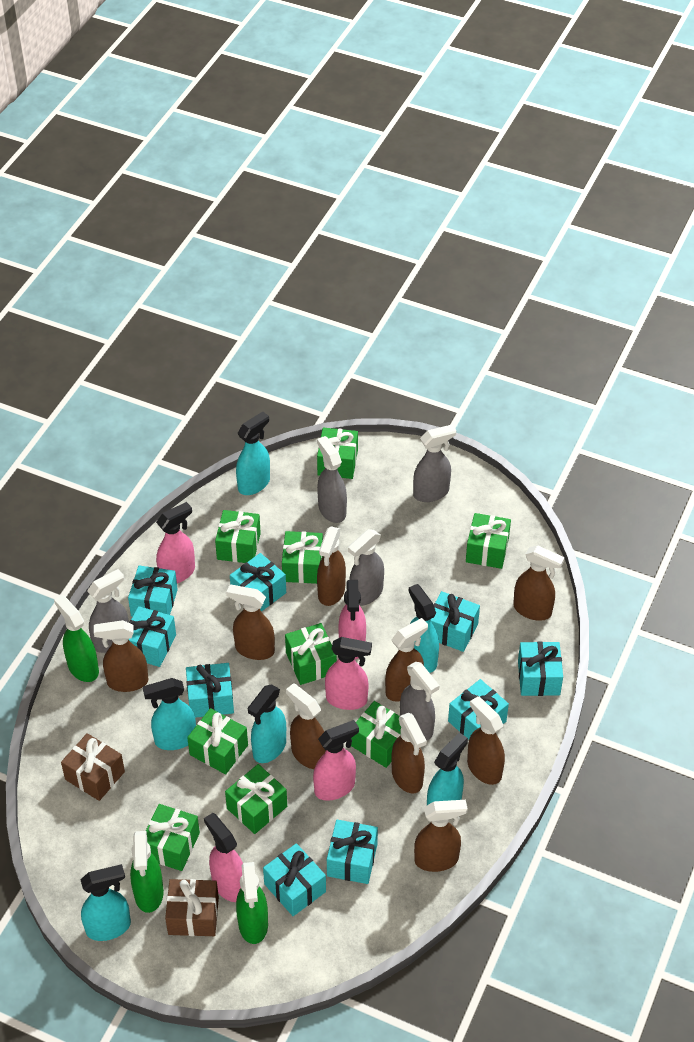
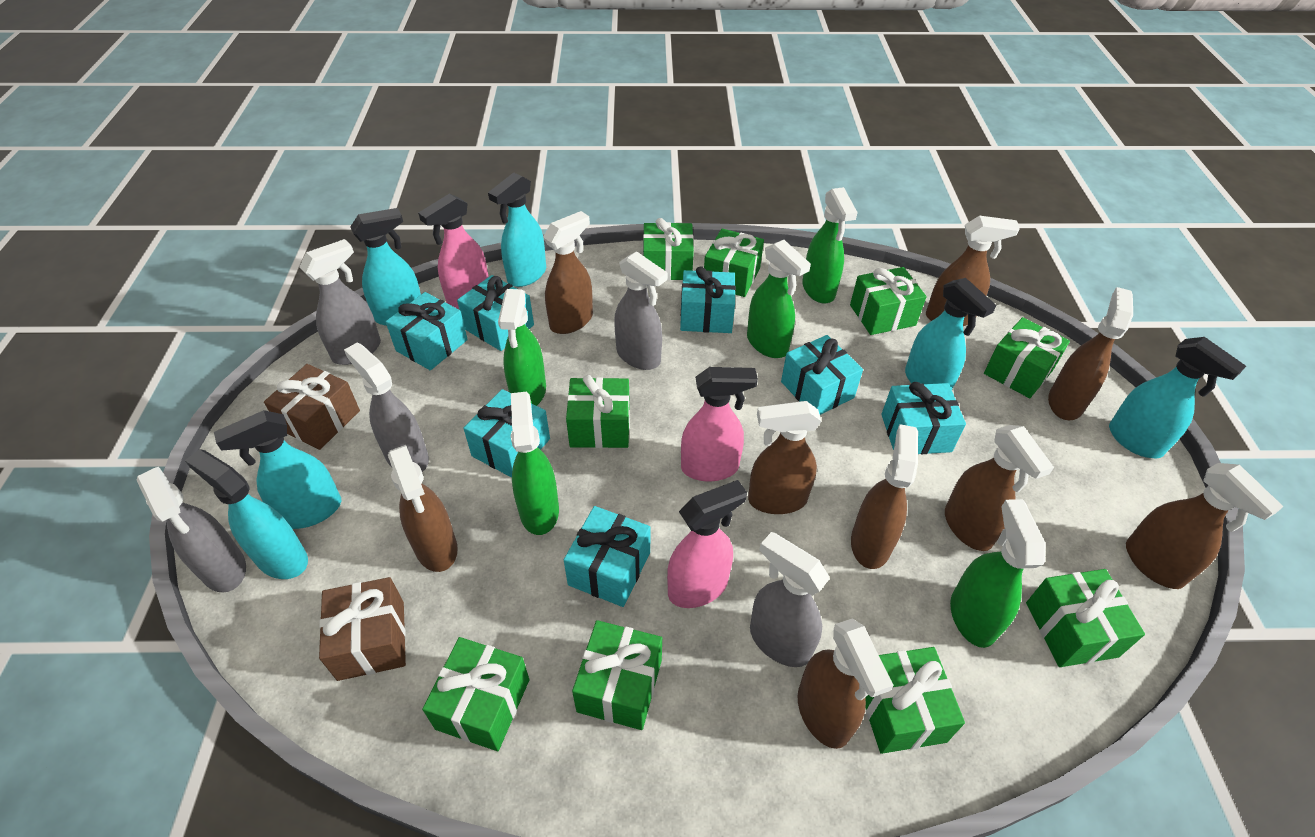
green spray bottle: 3 -> 5
pink spray bottle: 5 -> 3
turquoise gift: 9 -> 7

